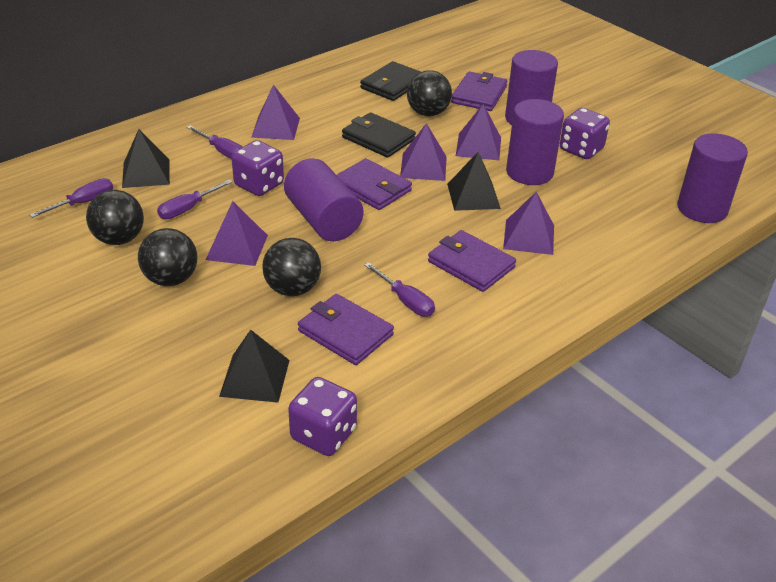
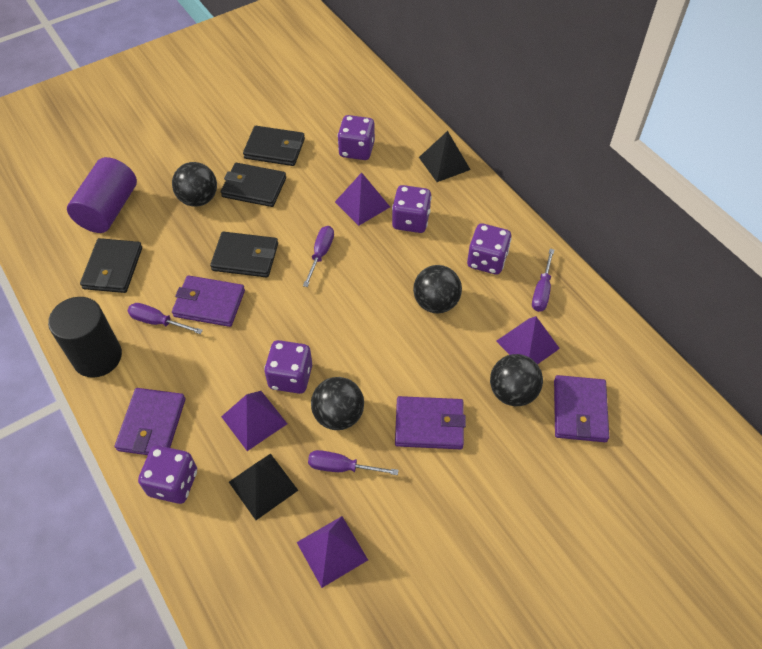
black cylinder: 0 -> 1
black pyramid: 3 -> 2
black wallet: 2 -> 4
purple cylinder: 4 -> 1
purple dice: 3 -> 5
purple pyramid: 5 -> 4

